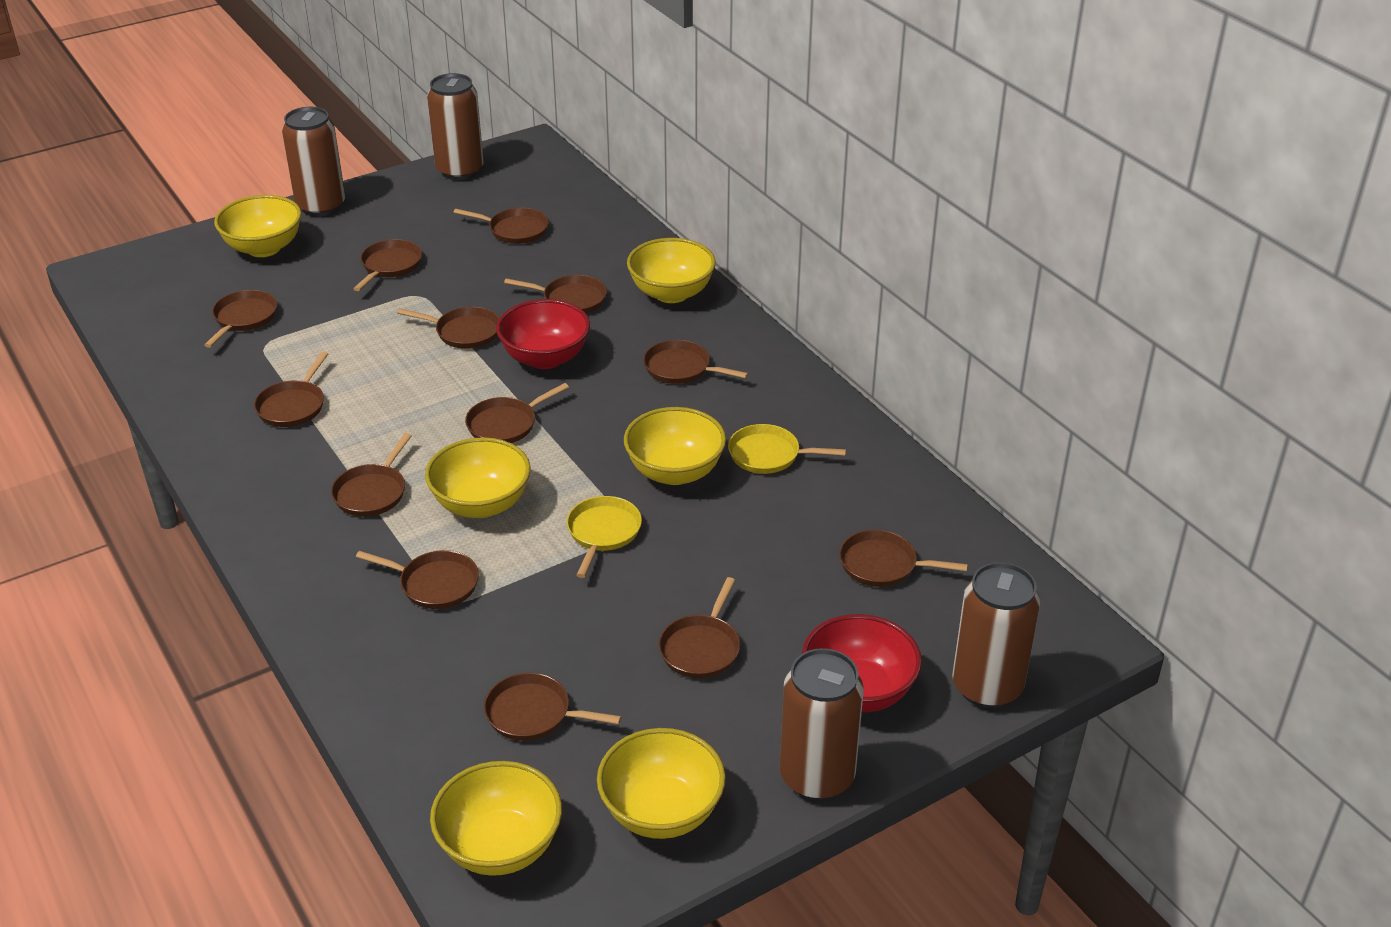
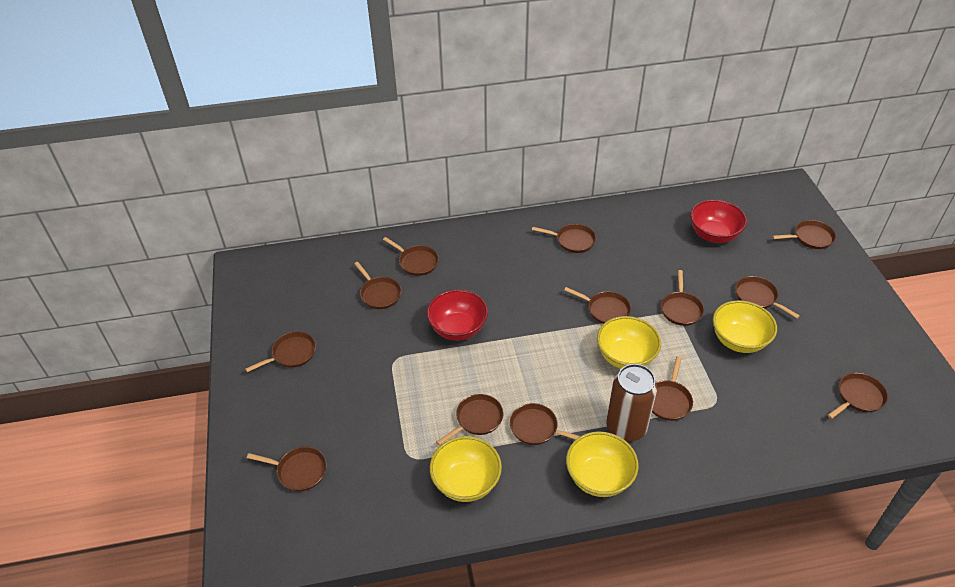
brown can: 4 -> 1
yellow bowl: 6 -> 4
yellow pan: 2 -> 0

